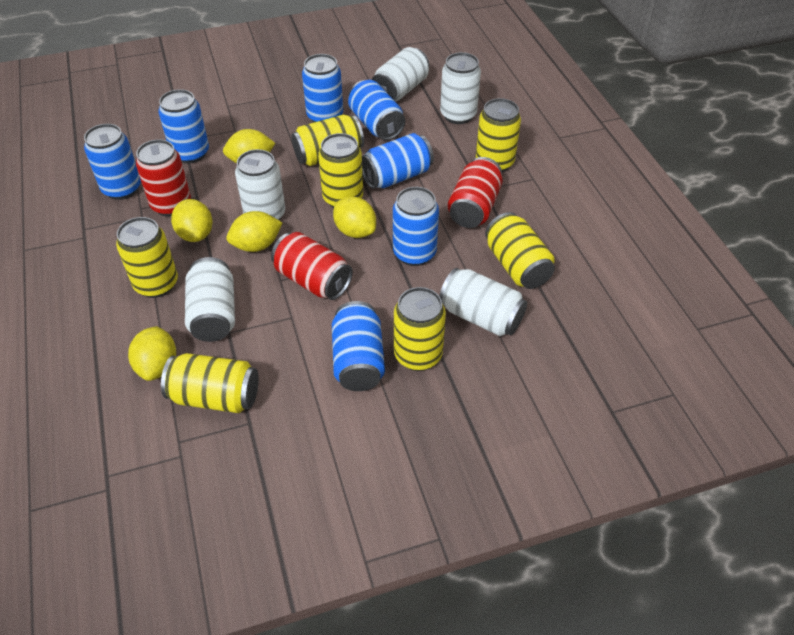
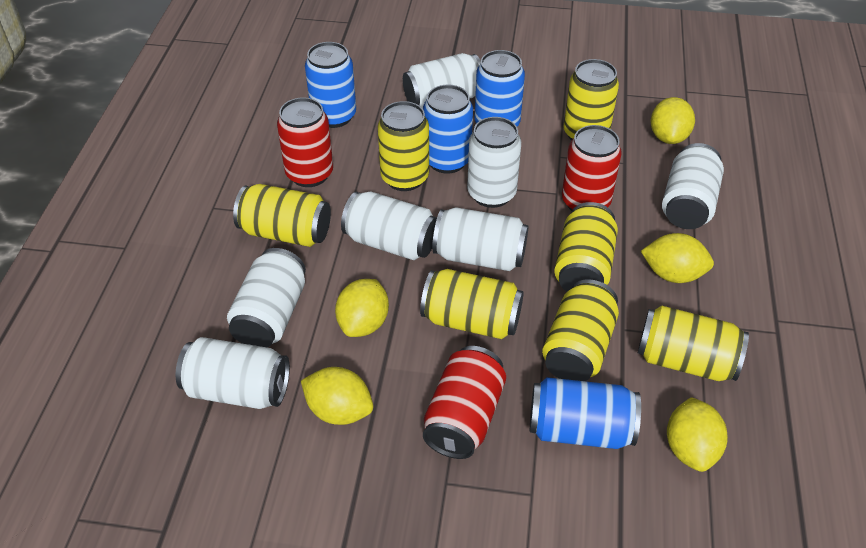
blue can: 7 -> 4
white can: 5 -> 7

